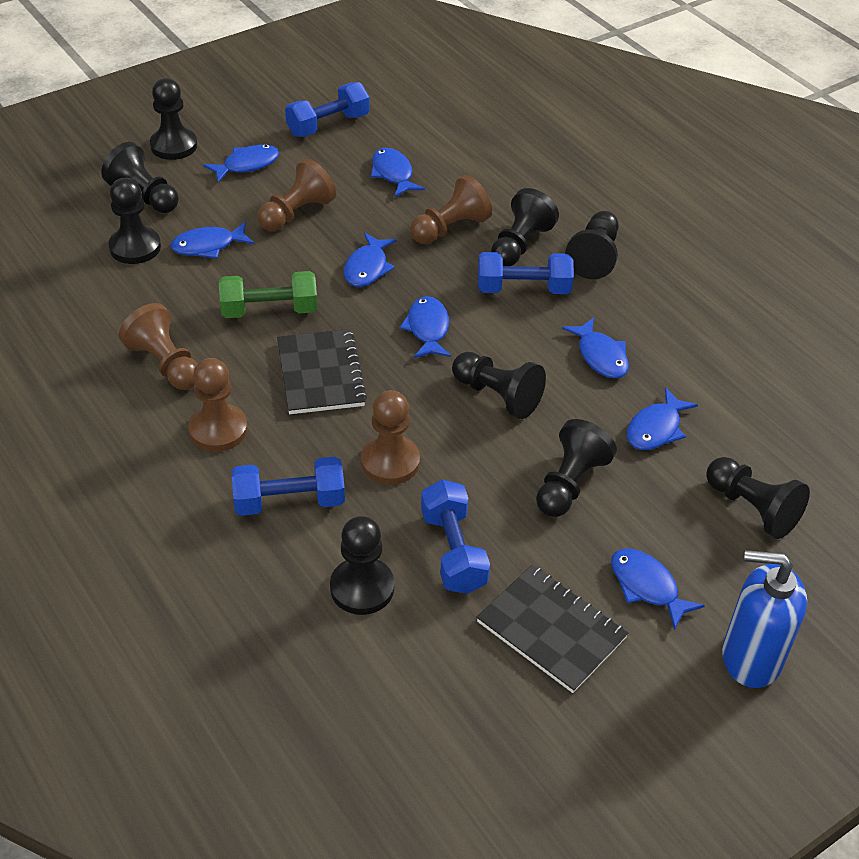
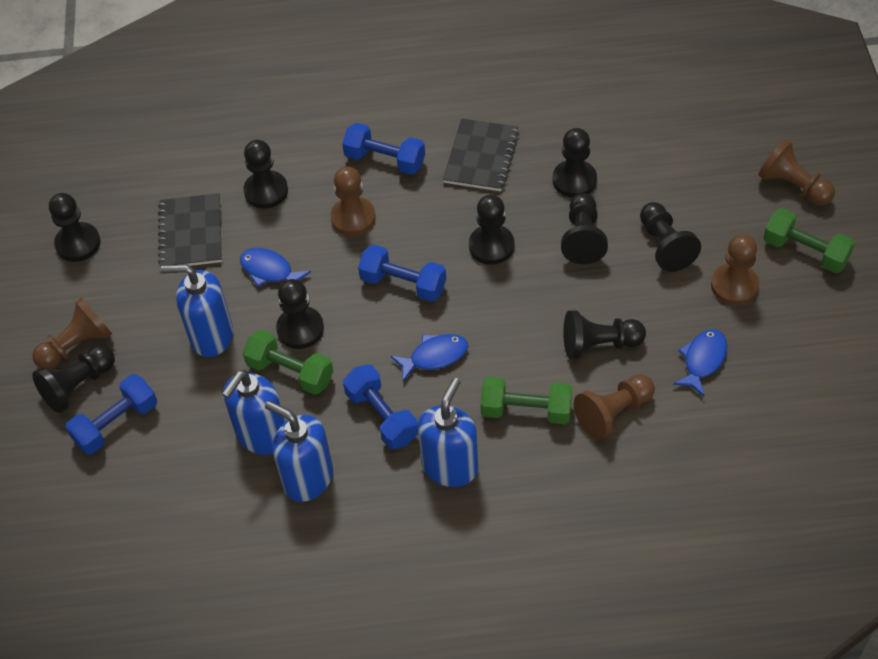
blue fish: 8 -> 3
blue soap dispenser: 1 -> 4
green dumbbell: 1 -> 3

